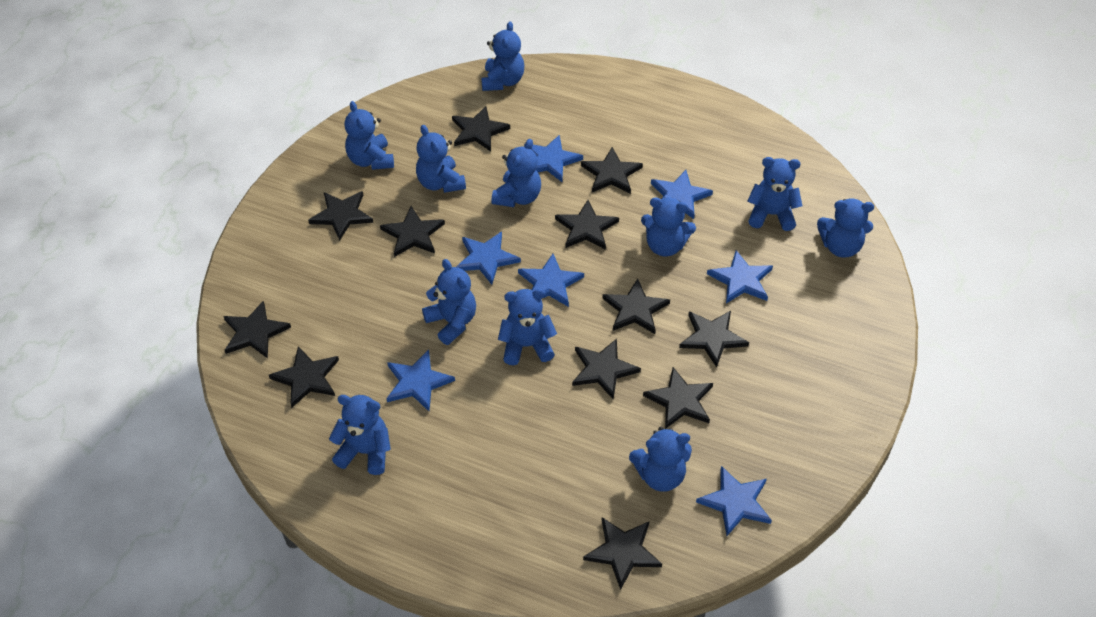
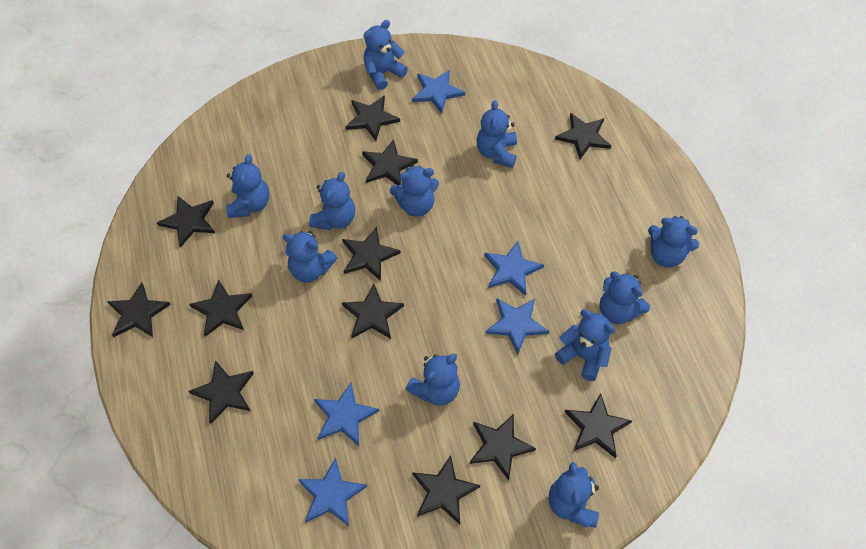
blue star: 7 -> 5

